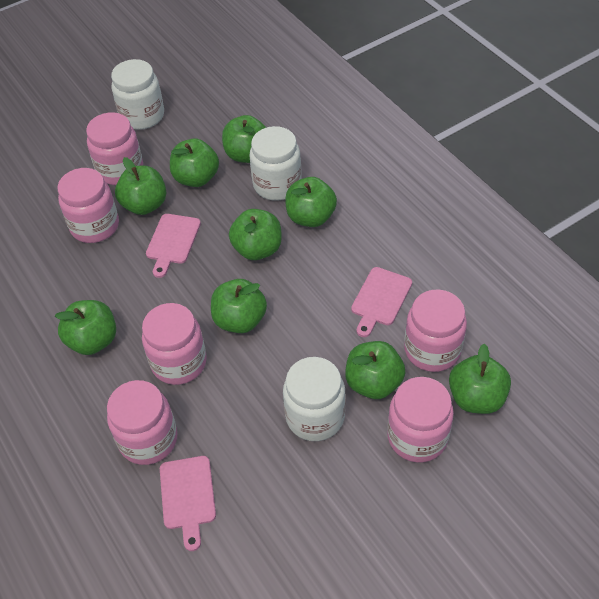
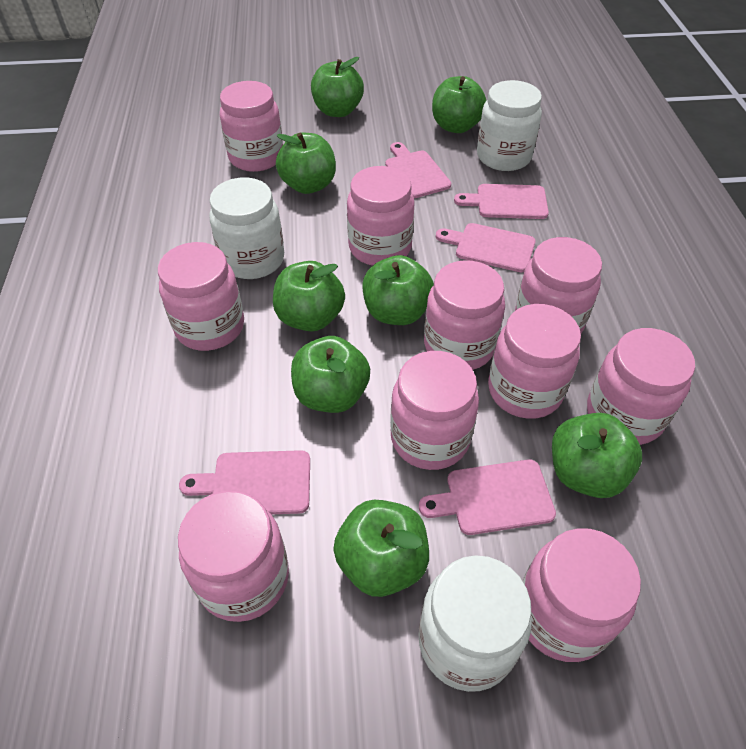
green apple: 9 -> 8
pink cutting board: 3 -> 5
pink jar: 6 -> 10

